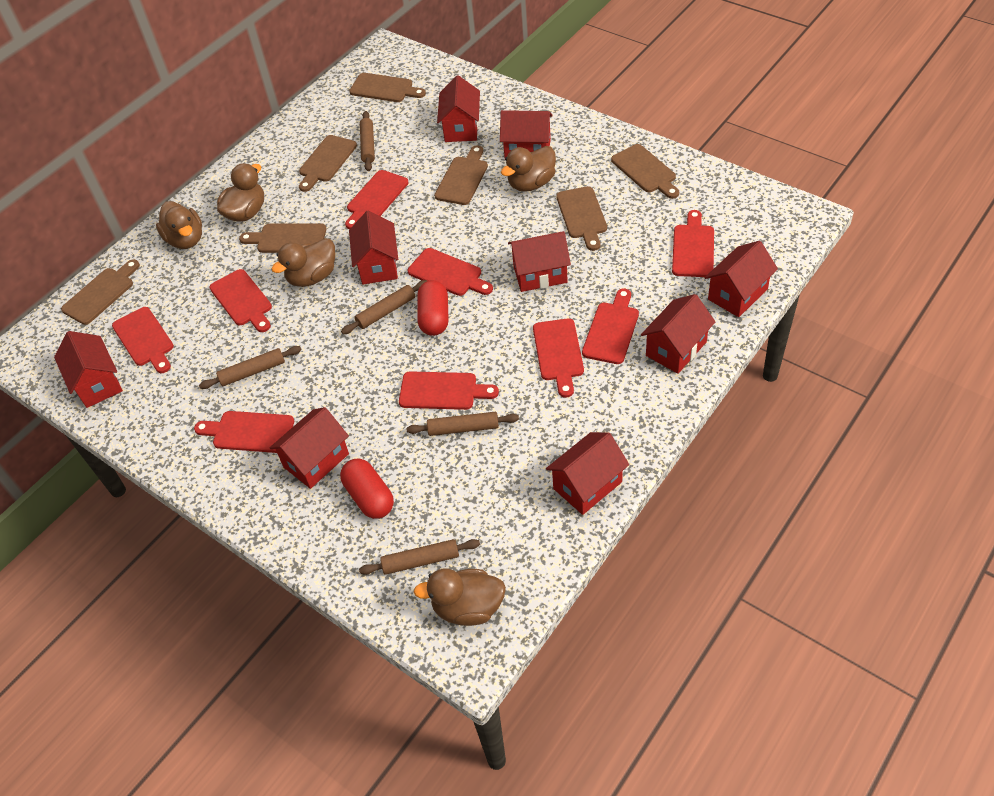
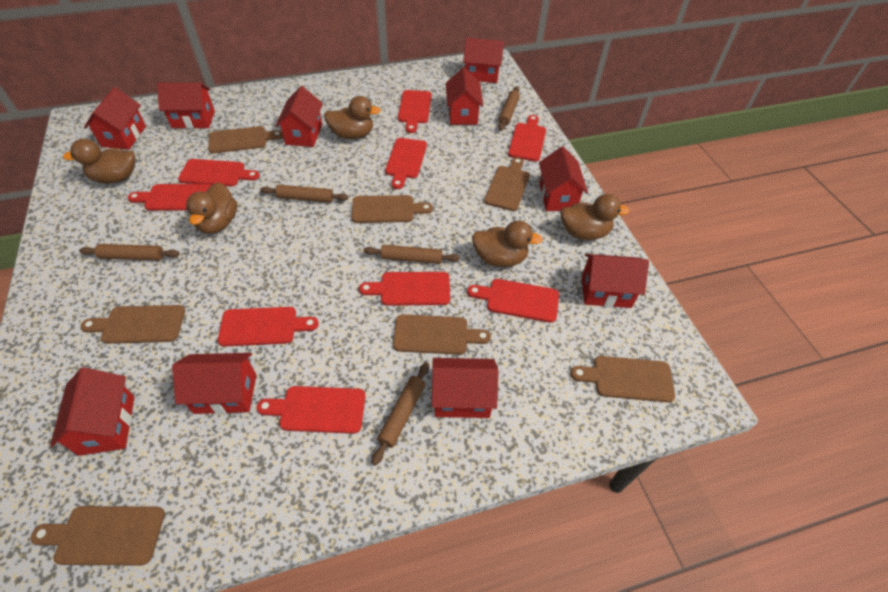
red capsule: 2 -> 0
red house: 9 -> 10

